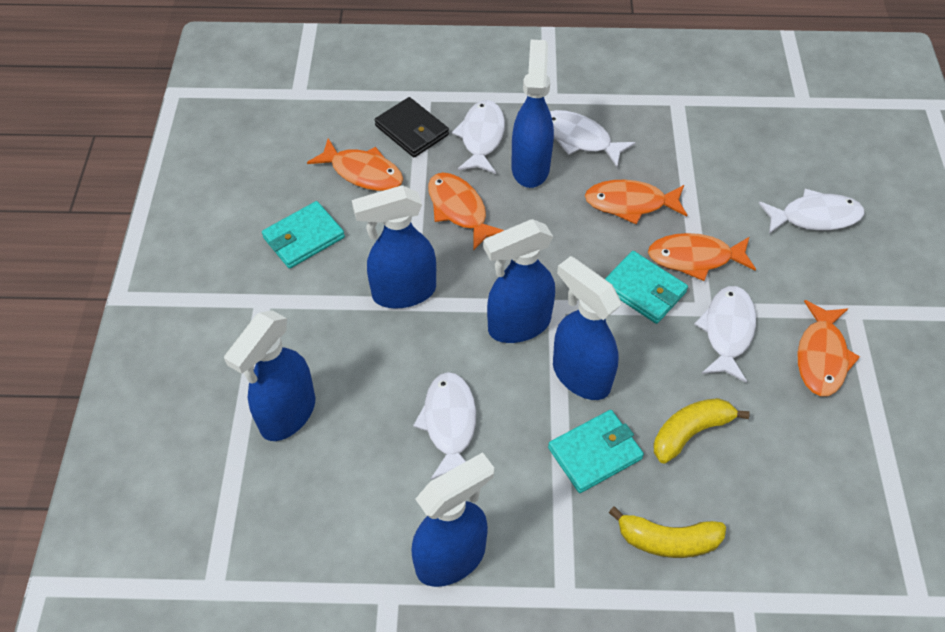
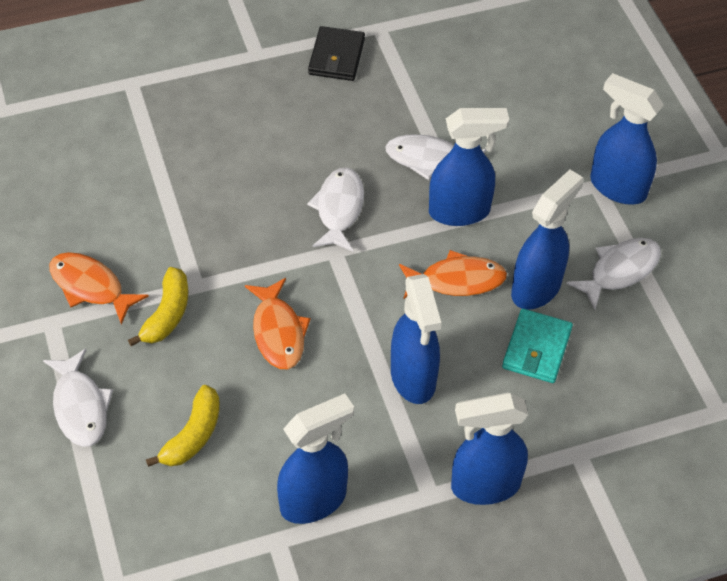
orange fish: 5 -> 3
turquoise wallet: 3 -> 1
white fish: 5 -> 4

